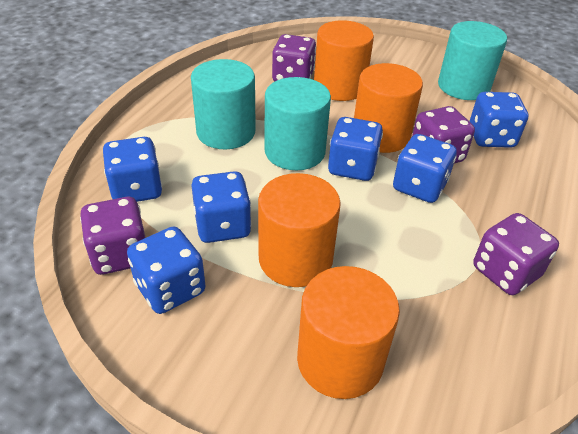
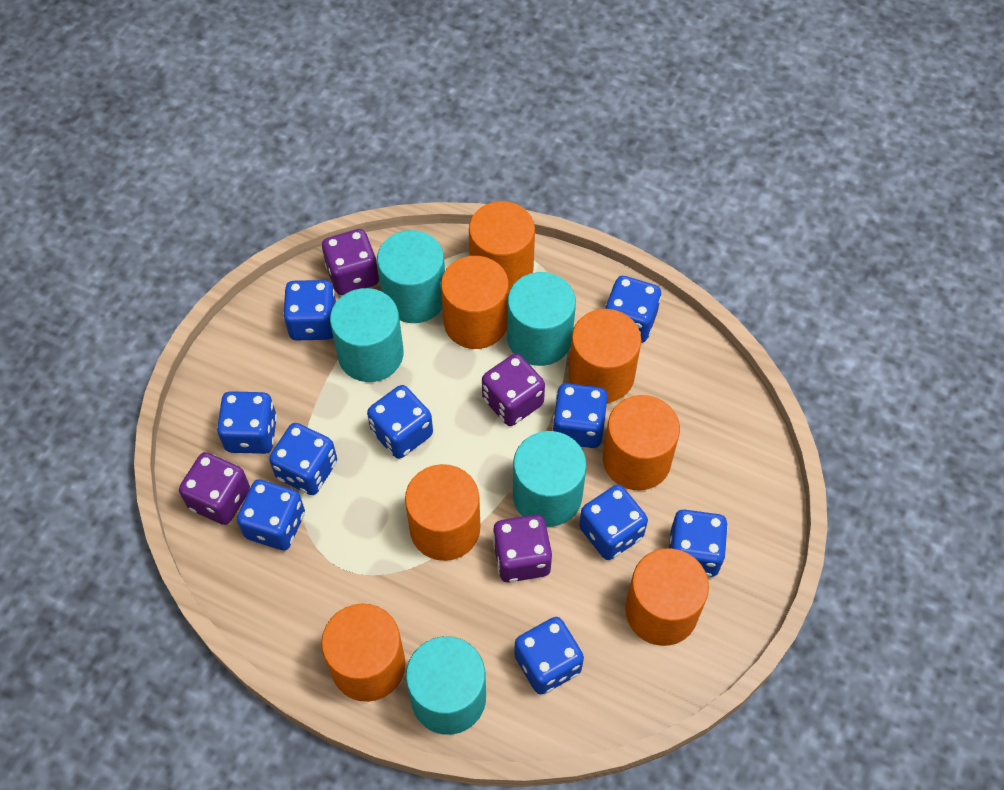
blue dice: 6 -> 10
orange cylinder: 4 -> 7
turquoise cylinder: 3 -> 5

